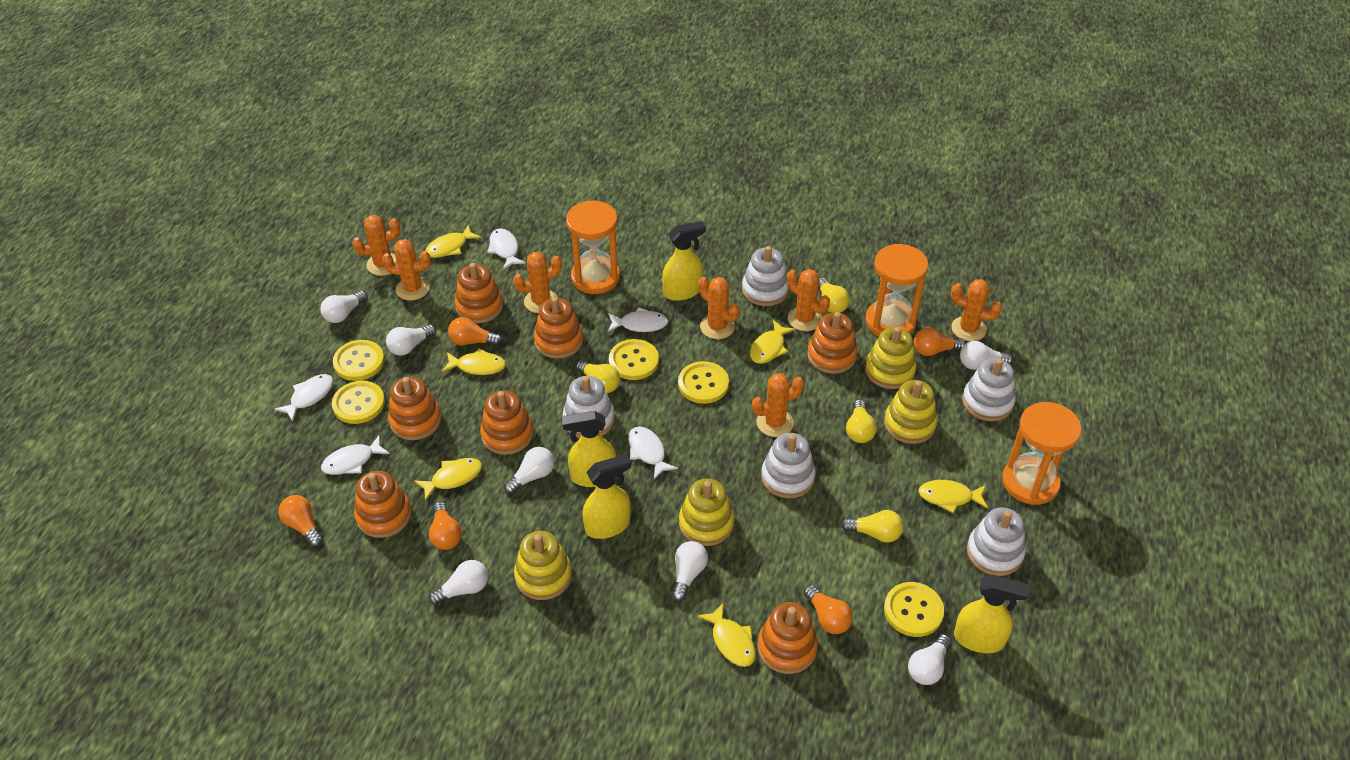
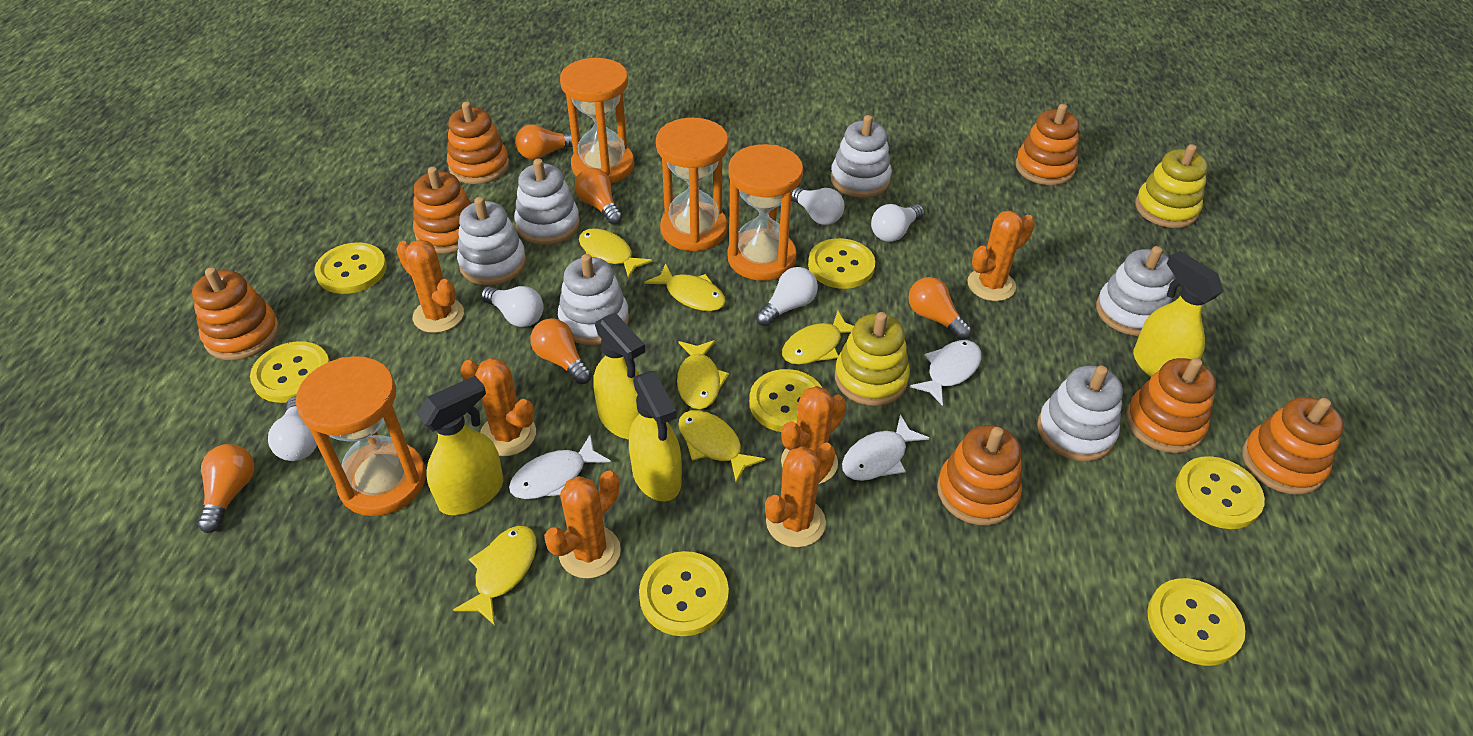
orange cactus: 7 -> 6
orange hourglass: 3 -> 4
white fish: 5 -> 3
white light bulb: 7 -> 5
white stacking toy: 5 -> 6
yellow button: 5 -> 7
yellow light bulb: 4 -> 0
yellow stacking toy: 4 -> 2

